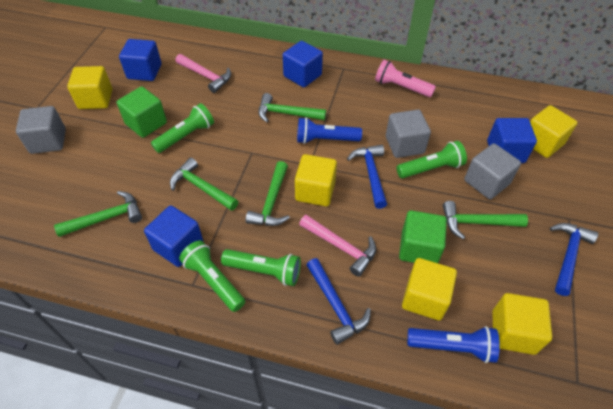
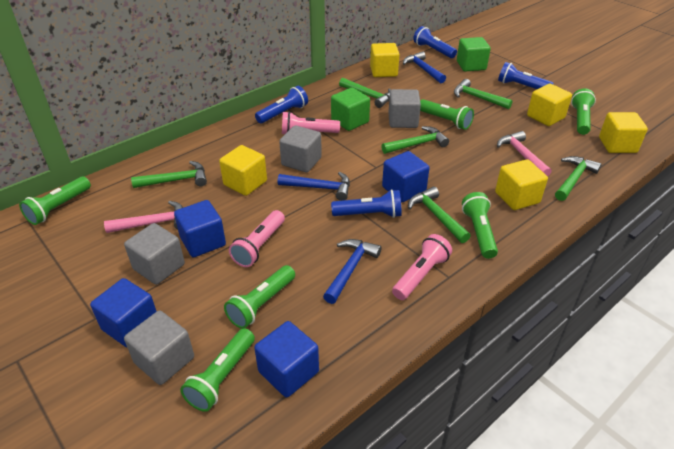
blue flashlight: 2 -> 4
green flashlight: 4 -> 6
green hammer: 5 -> 6
grey cube: 3 -> 4
pink flashlight: 1 -> 3

